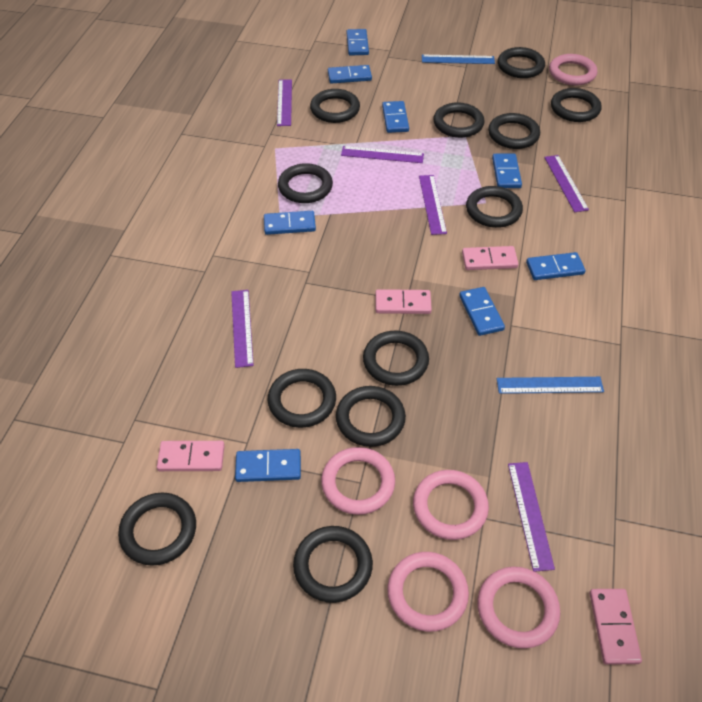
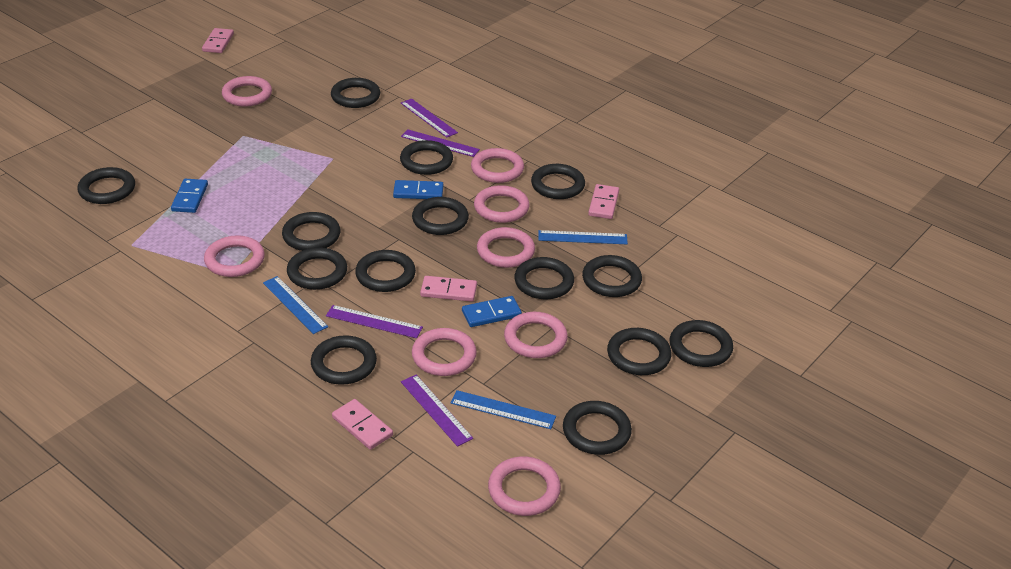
black ring: 12 -> 14
blue domino: 8 -> 3
blue ruler: 2 -> 3
pink ring: 5 -> 8
purple ruler: 6 -> 4

